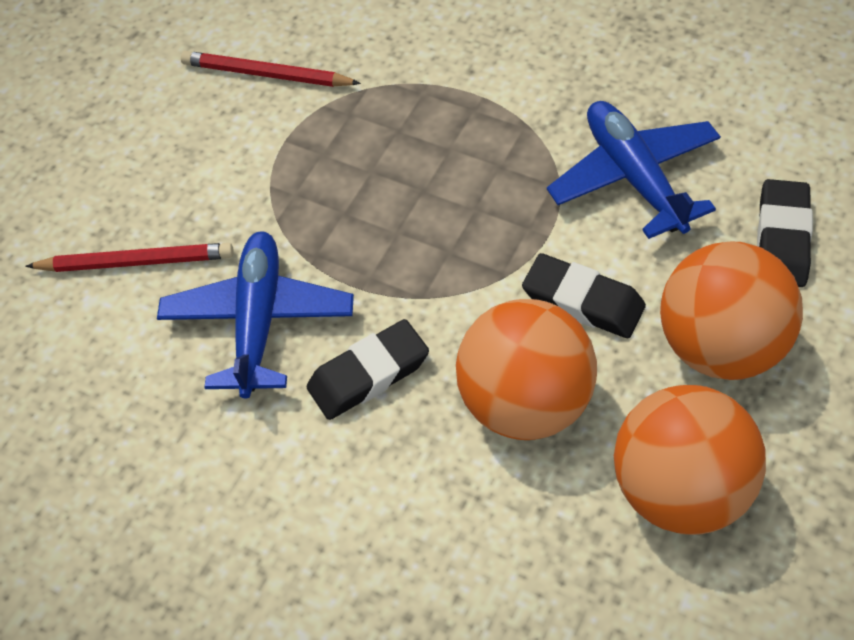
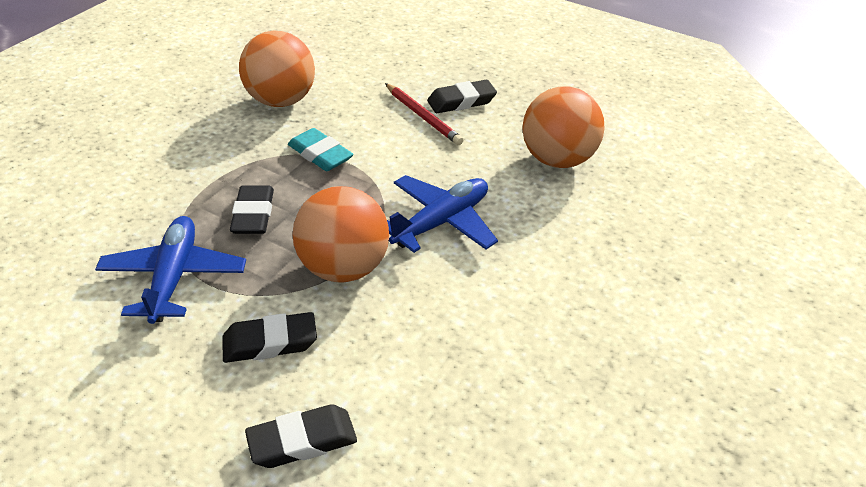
black eraser: 3 -> 4
red pencil: 2 -> 1
turquoise eraser: 0 -> 1

